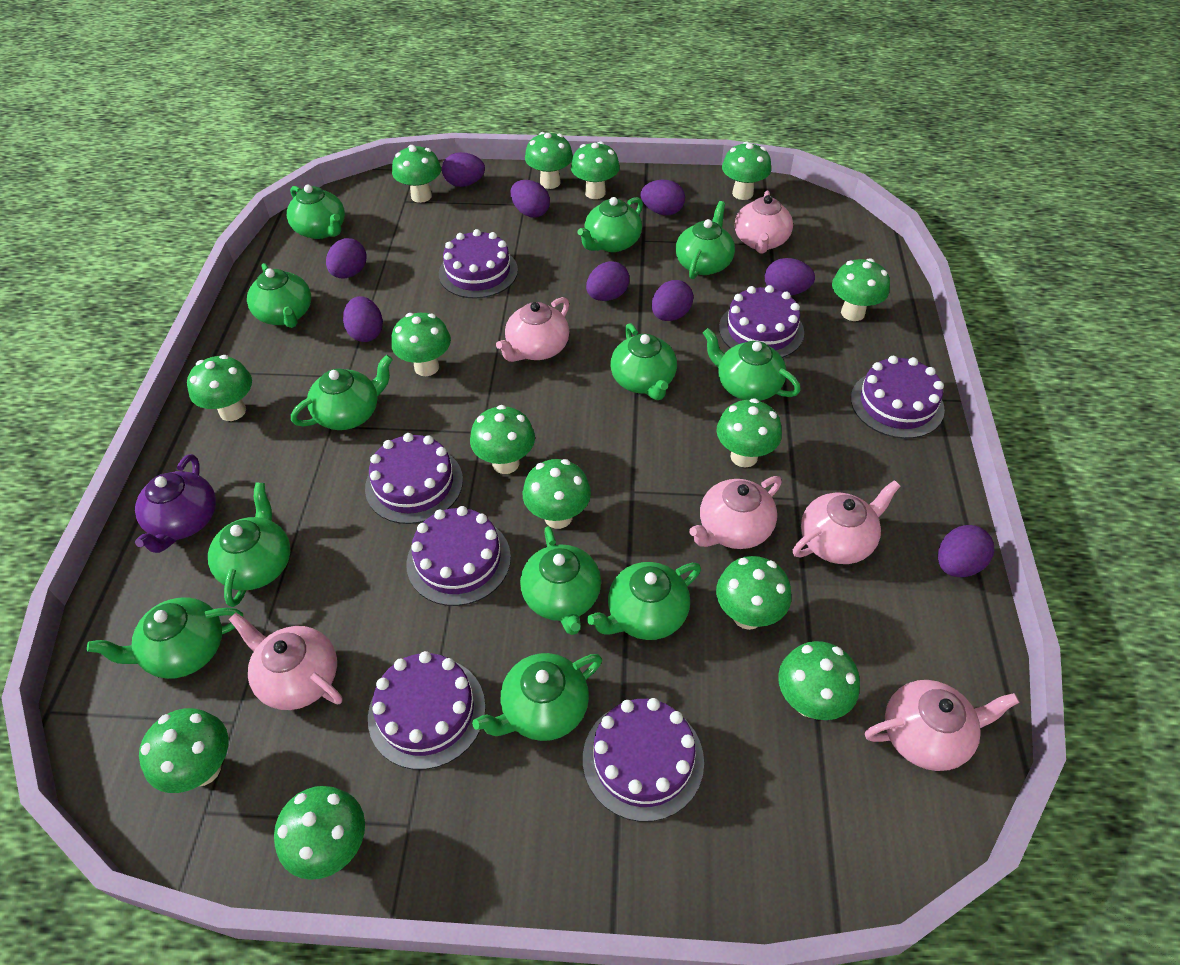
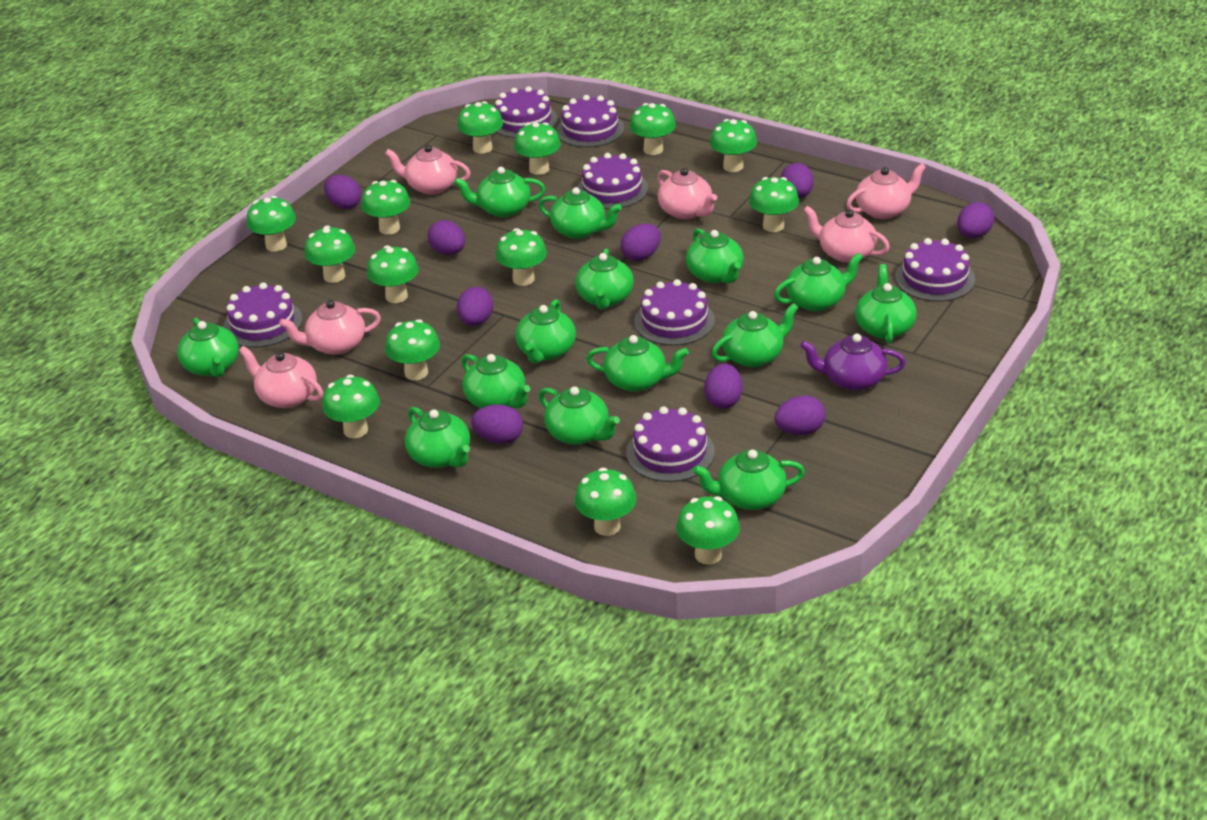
green teapot: 12 -> 14

